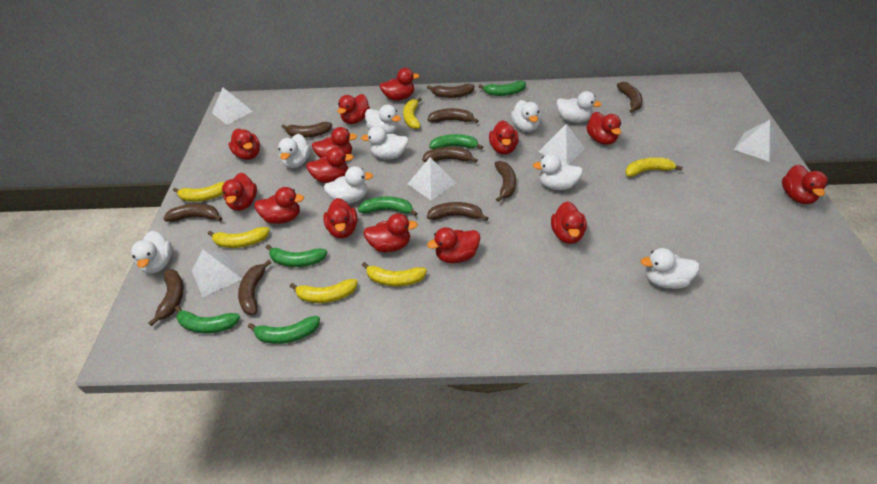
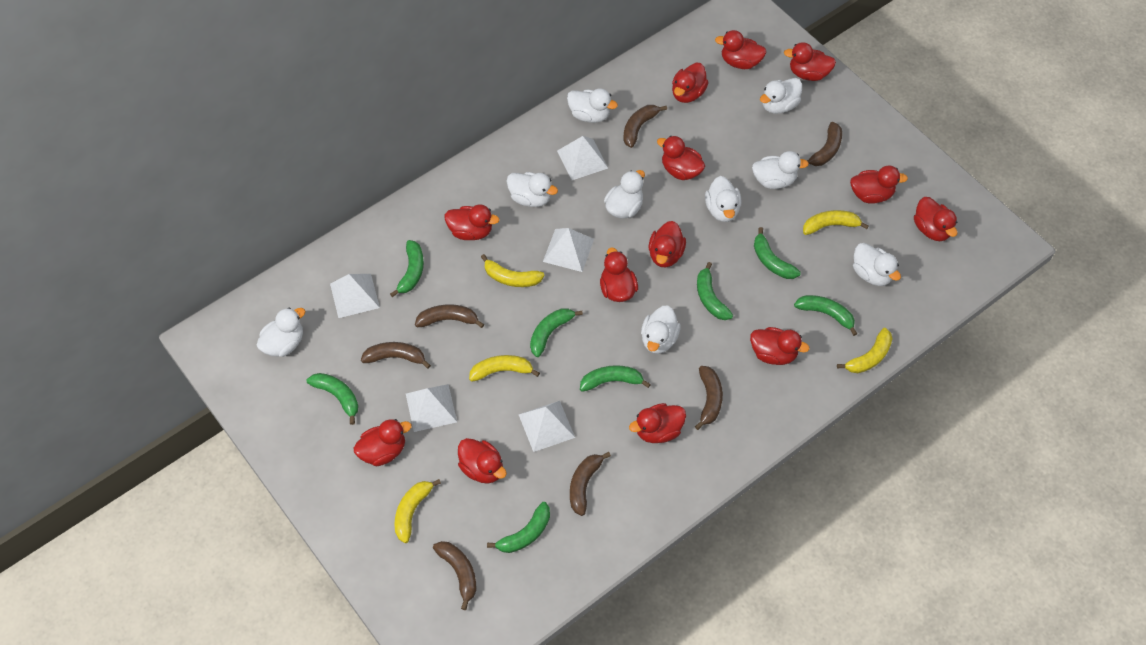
brown banana: 10 -> 7
green banana: 6 -> 8
red duck: 14 -> 13
yellow banana: 6 -> 5

